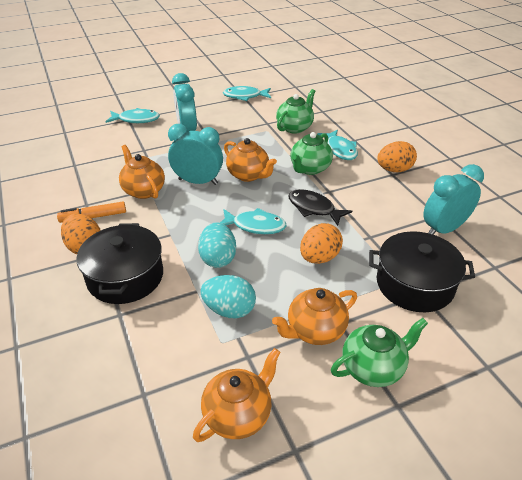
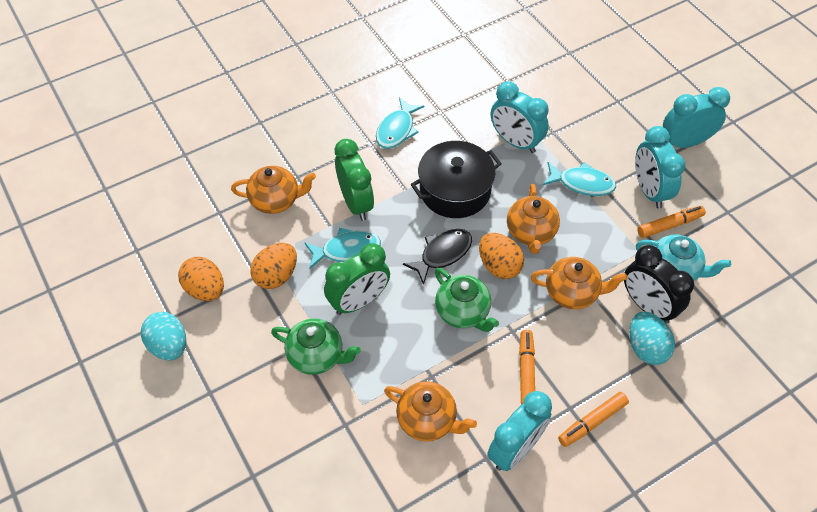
black clock: 0 -> 1
black pot: 2 -> 1
green clock: 0 -> 2
green teapot: 3 -> 2
orange marker: 1 -> 3
turquoise clock: 3 -> 4
turquoise fish: 4 -> 3
turquoise teapot: 0 -> 1

